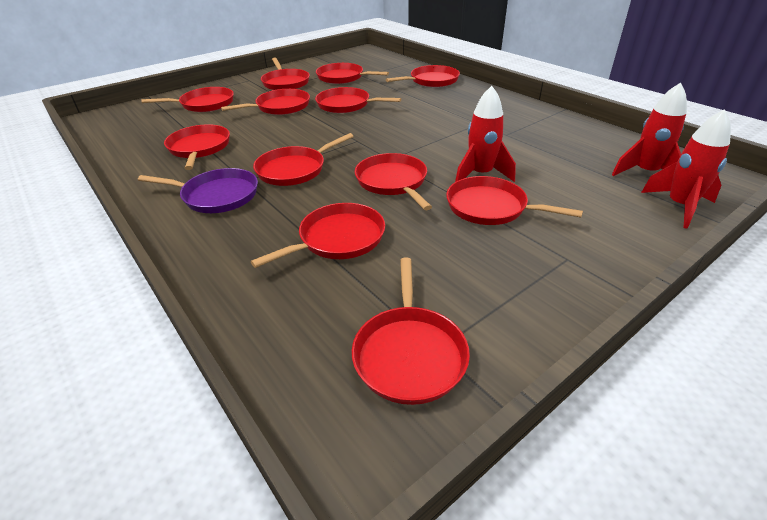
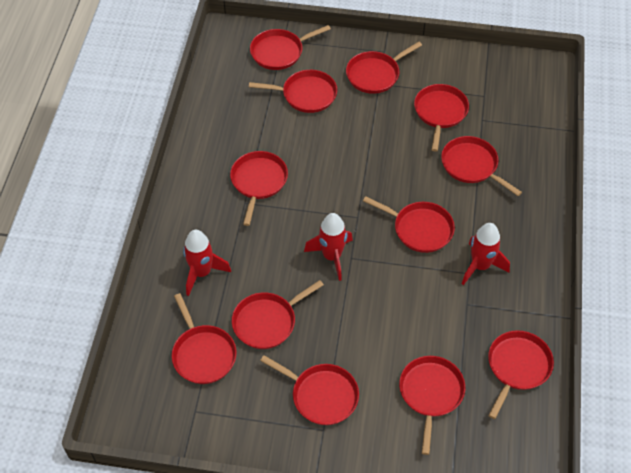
purple pan: 1 -> 0

